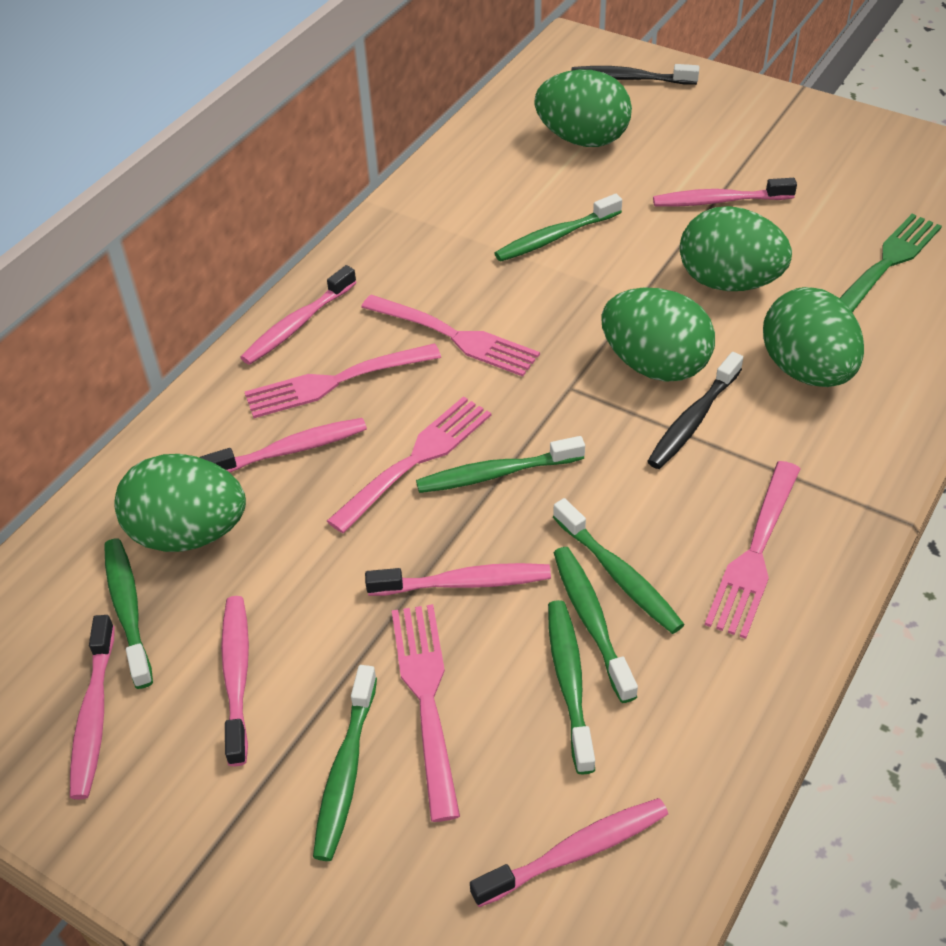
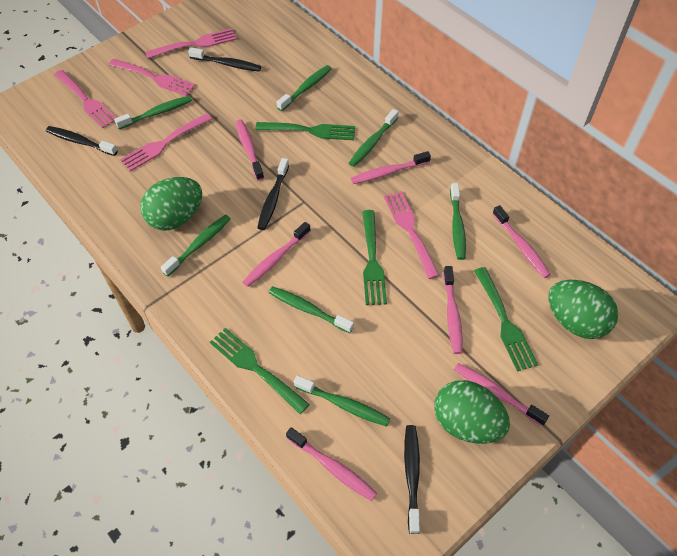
black toothbrush: 2 -> 4
green egg: 5 -> 3
green fork: 1 -> 4

